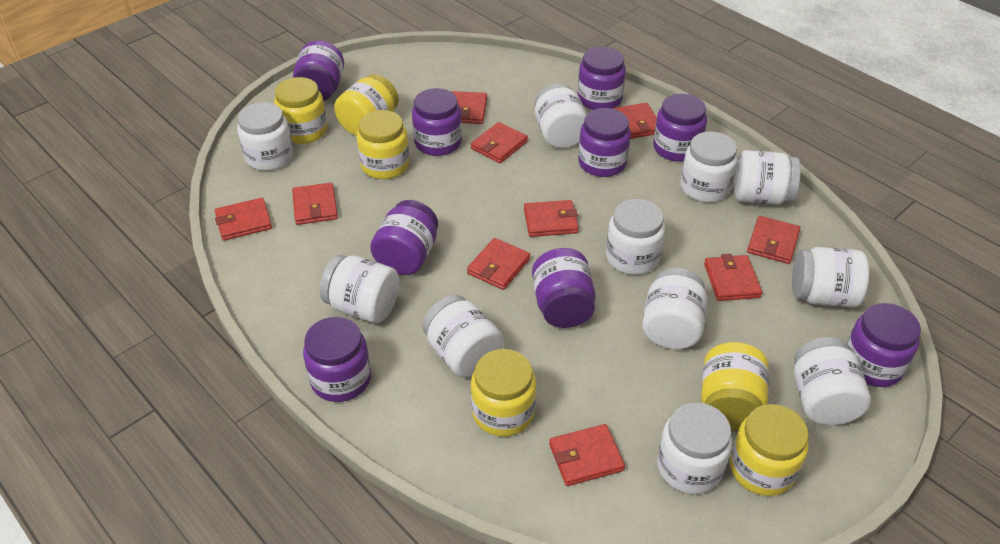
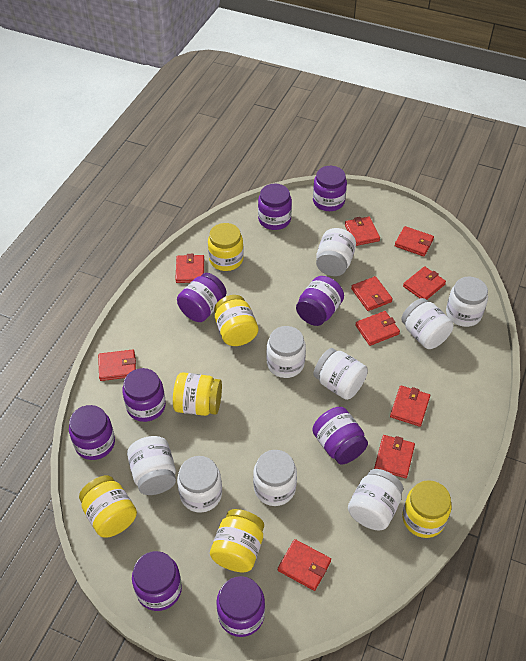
white jar: 11 -> 9

